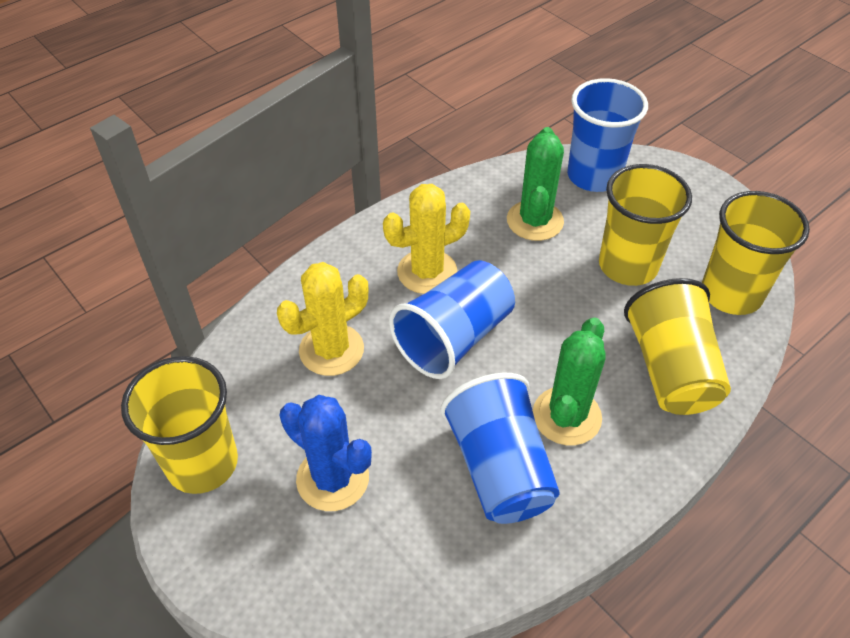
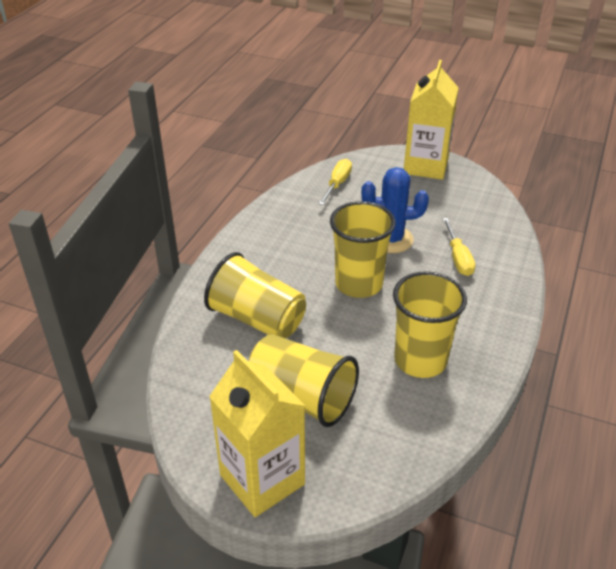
blue cup: 3 -> 0
green cactus: 2 -> 0
yellow cactus: 2 -> 0
yellow carton: 0 -> 2
yellow screwdriver: 0 -> 2

